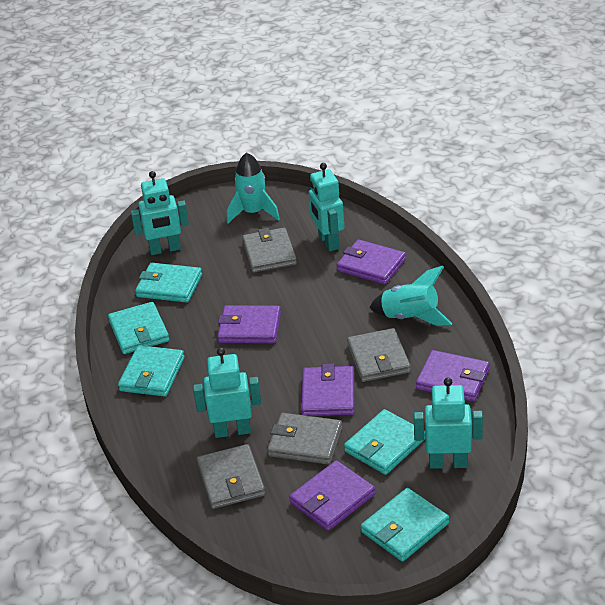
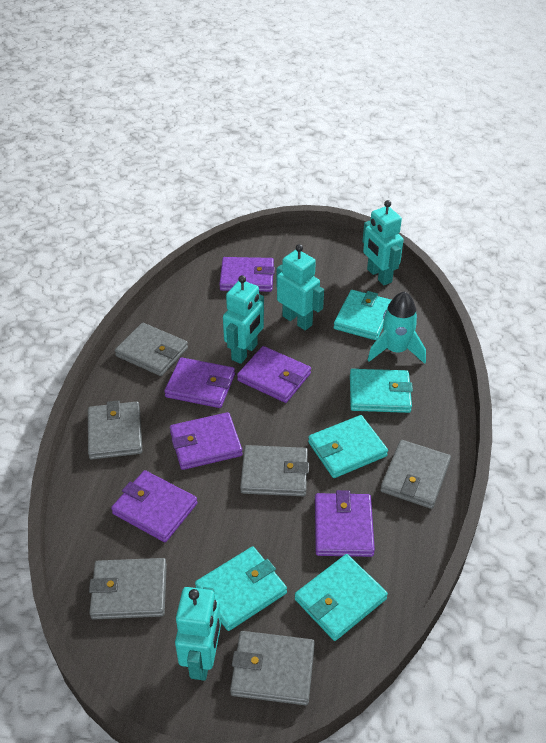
grey wallet: 4 -> 6
purple wallet: 5 -> 6
turquoise rocket: 2 -> 1

